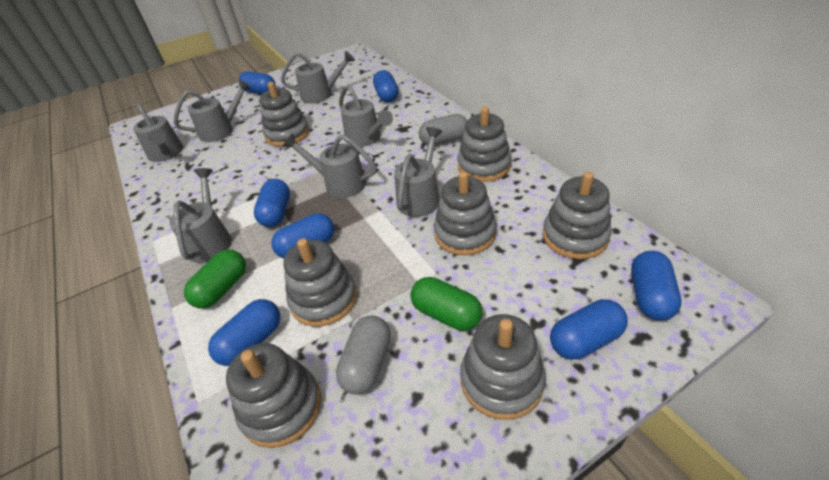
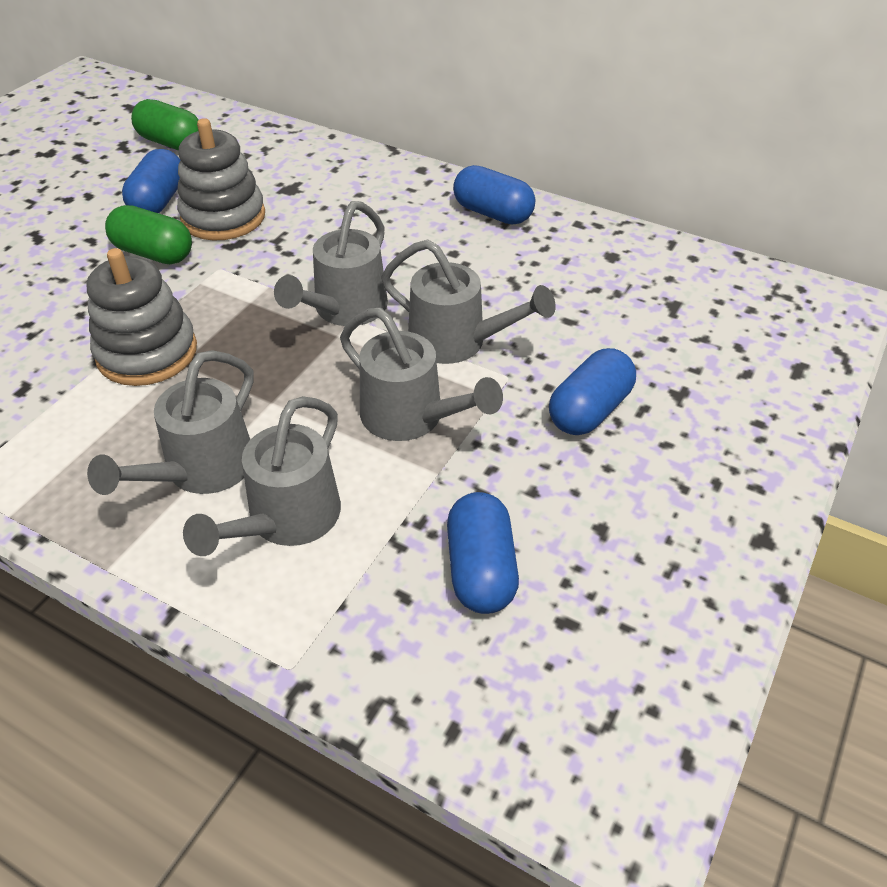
blue capsule: 7 -> 4
grey capsule: 2 -> 0
grey stacking toy: 7 -> 2
grey watering can: 7 -> 5

